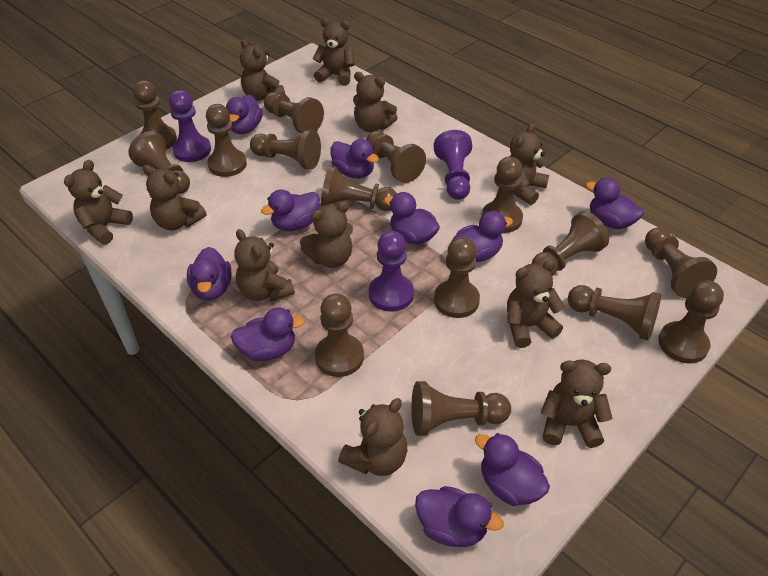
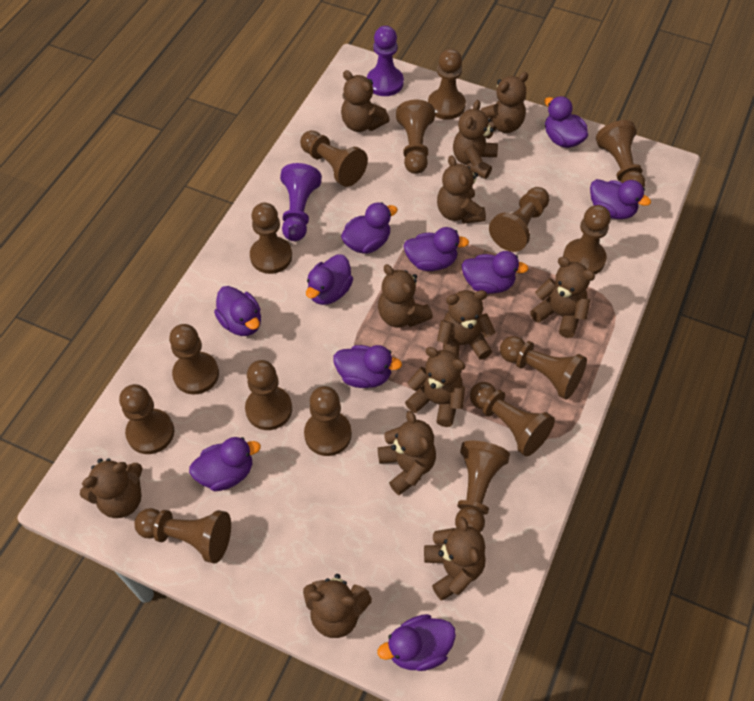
brown teddy bear: 11 -> 12
purple pawn: 3 -> 2

